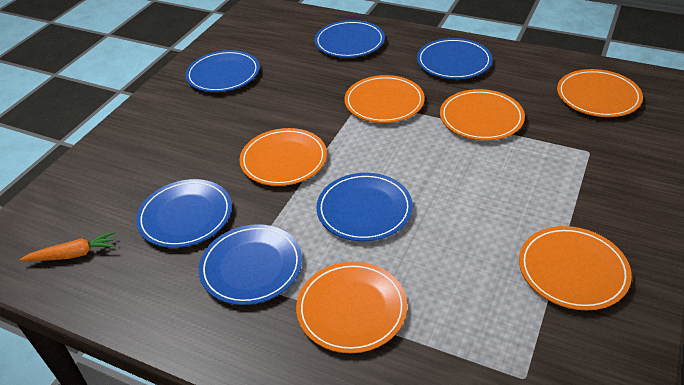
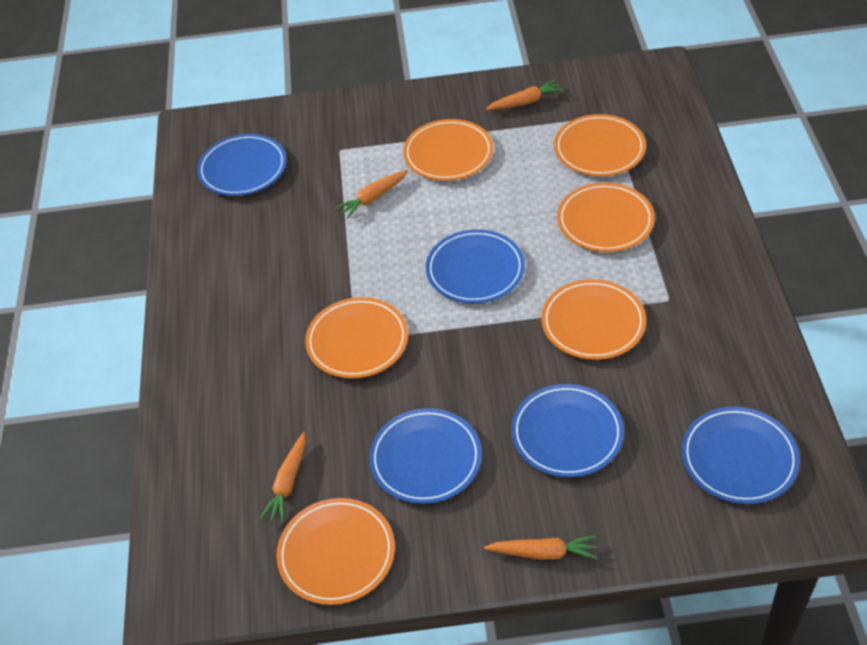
blue plate: 6 -> 5
orange carrot: 1 -> 4

